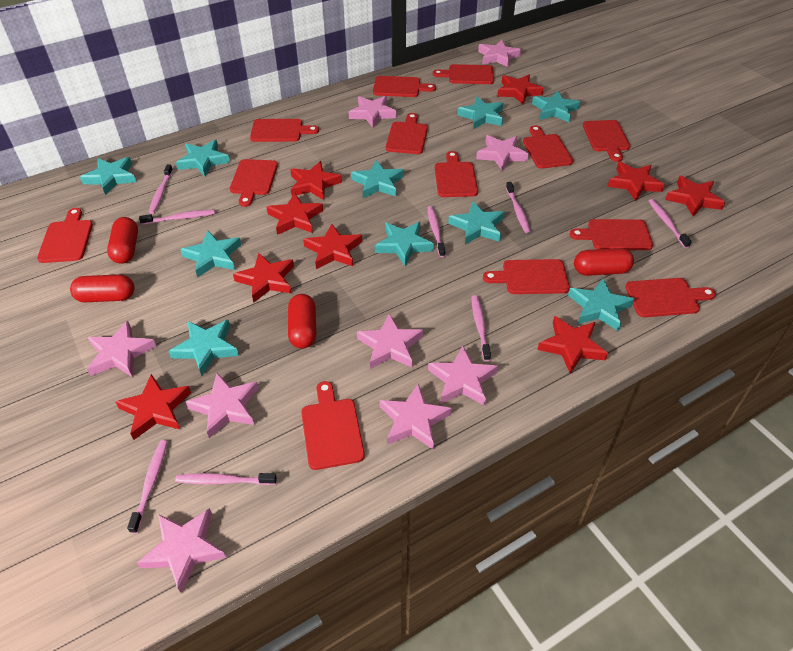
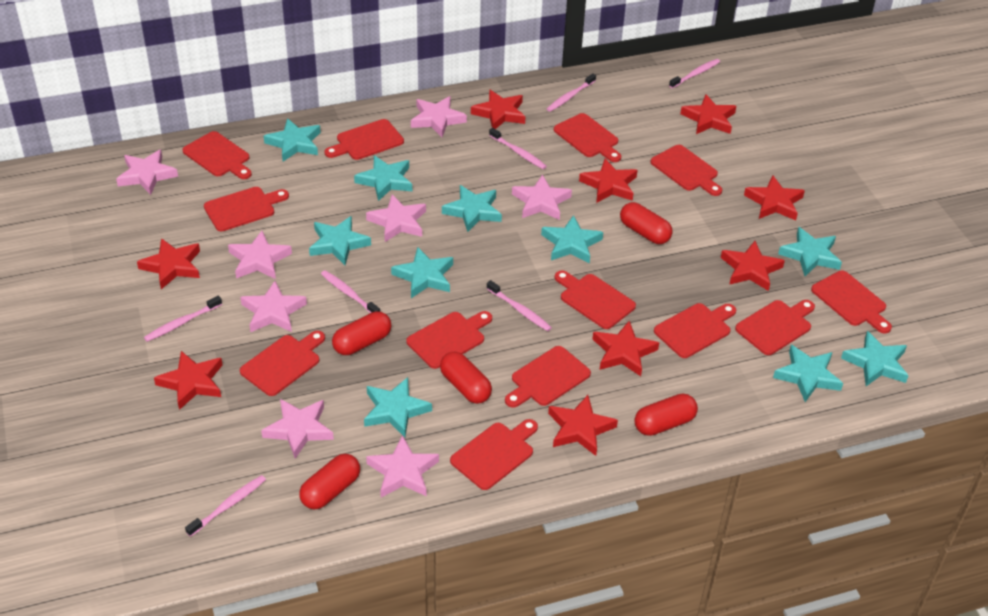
pink star: 9 -> 8
pink toothbrush: 8 -> 7
red capsule: 4 -> 5

